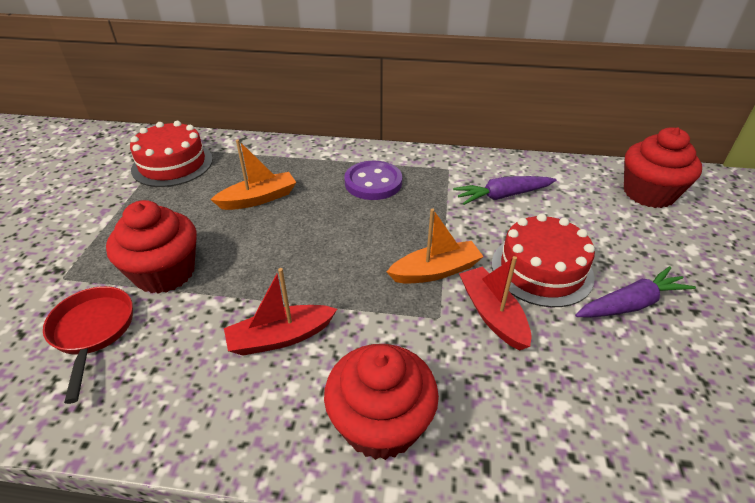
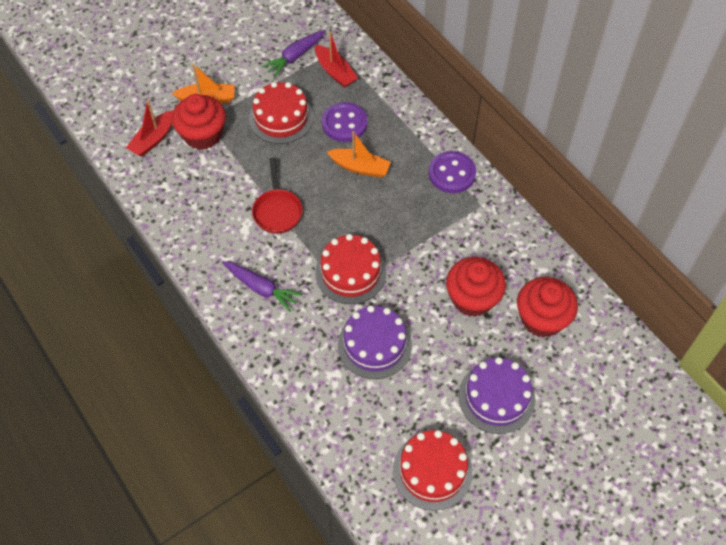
purple button: 1 -> 2
purple cake: 0 -> 2
red cake: 2 -> 3

